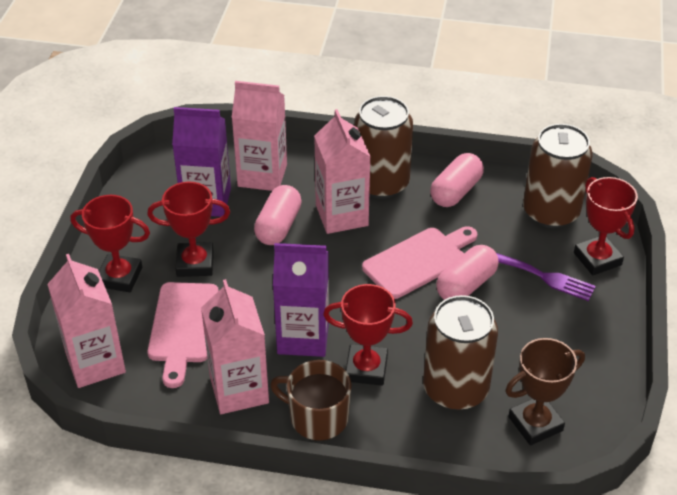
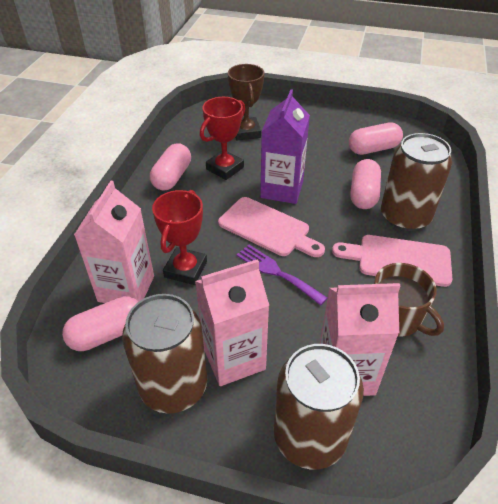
pink capsule: 3 -> 4
pink carton: 4 -> 3
purple carton: 2 -> 1
red trophy: 4 -> 2

